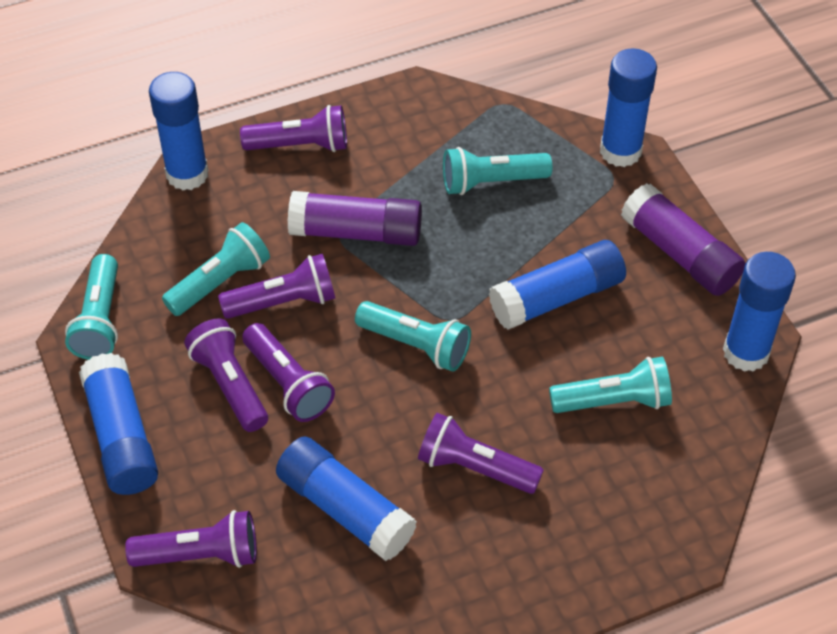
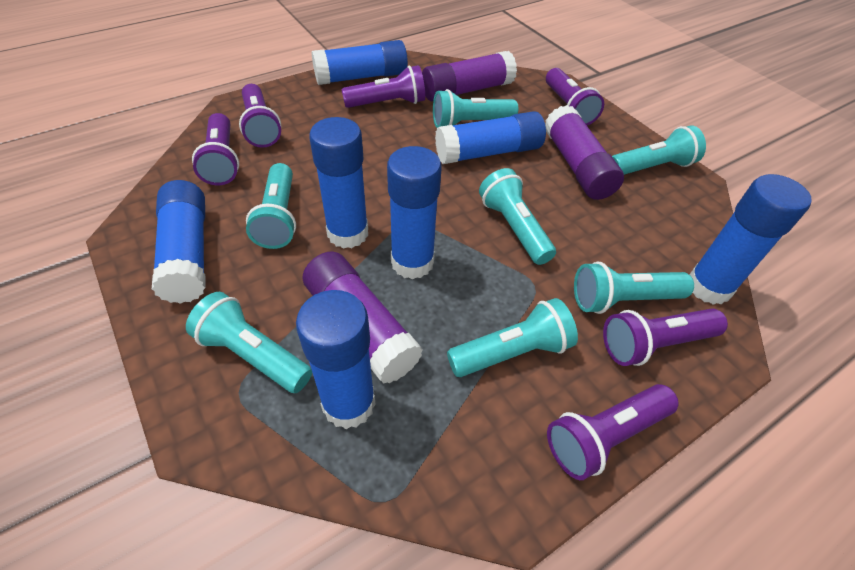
blue glue stick: 6 -> 7
purple glue stick: 2 -> 3
turquoise flashlight: 5 -> 7

